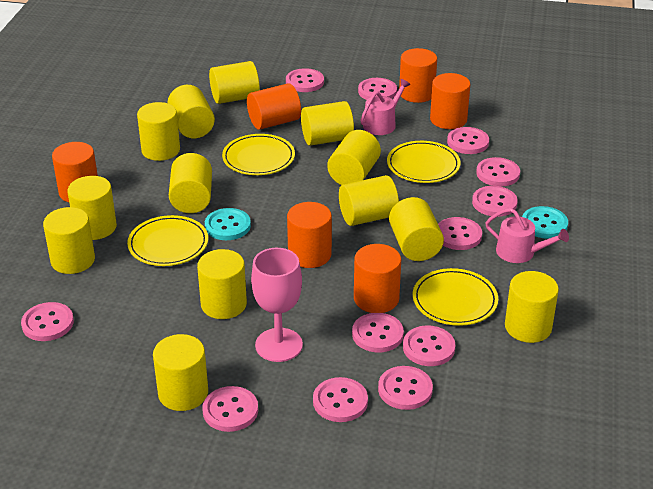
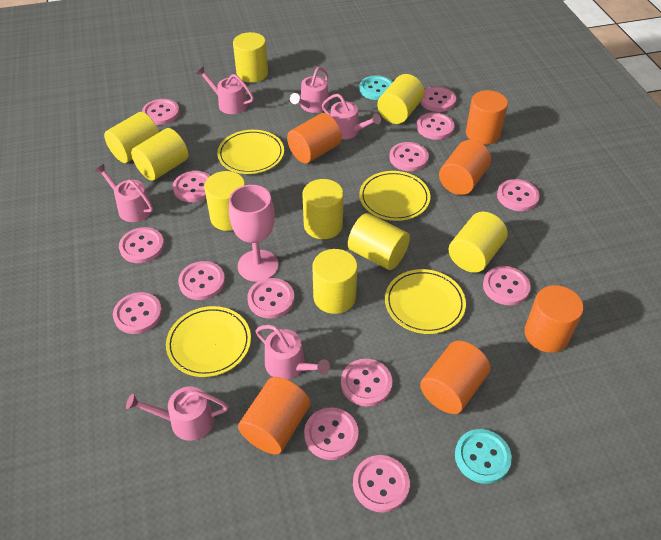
pink button: 12 -> 14
pink watering can: 2 -> 6
yellow cylinder: 13 -> 9

